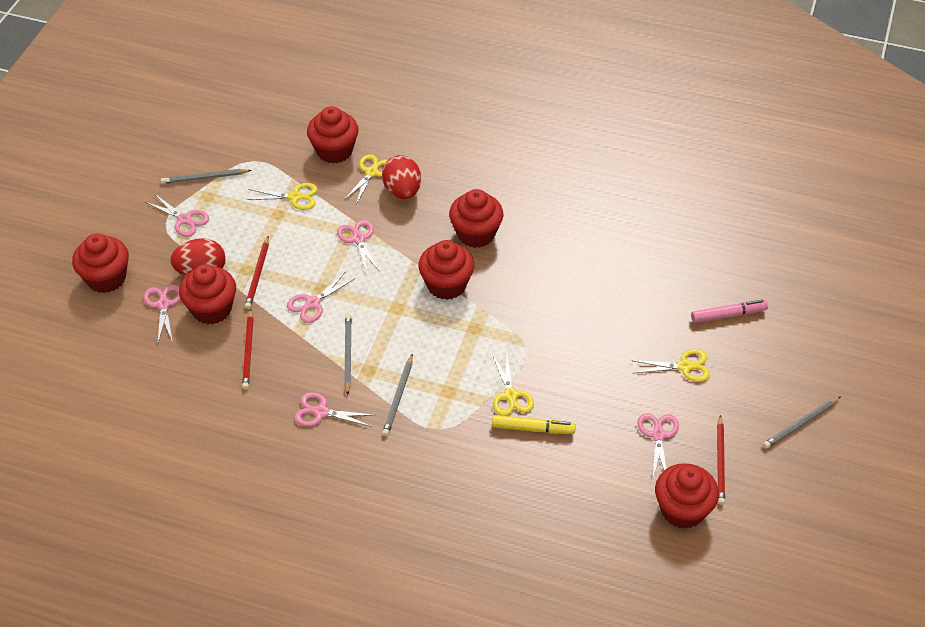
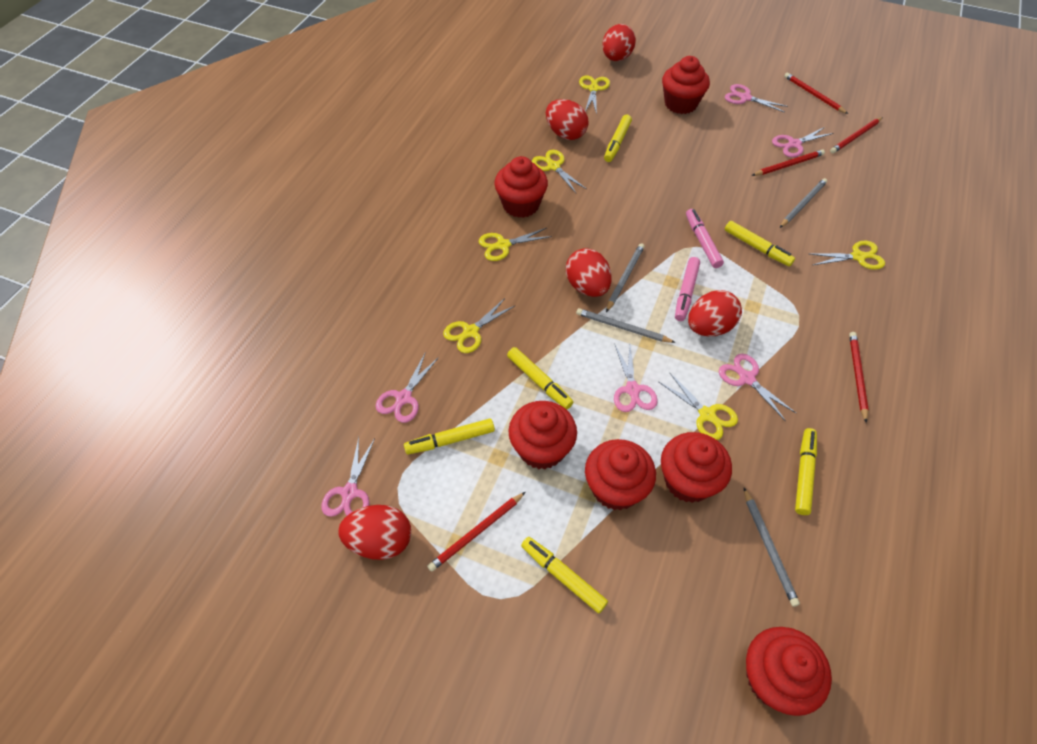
pink marker: 1 -> 2
red egg: 2 -> 5
red pencil: 3 -> 5
yellow marker: 1 -> 6
yellow scissors: 4 -> 6

